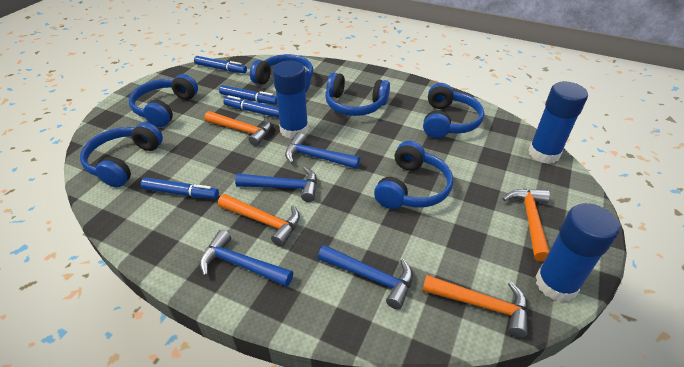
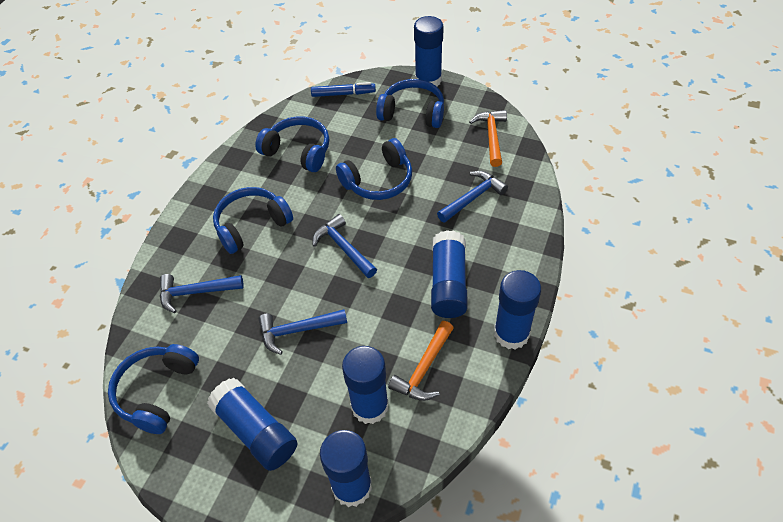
blue glue stick: 3 -> 6
blue headphones: 6 -> 5
blue marker: 4 -> 1
orange hammer: 4 -> 2

